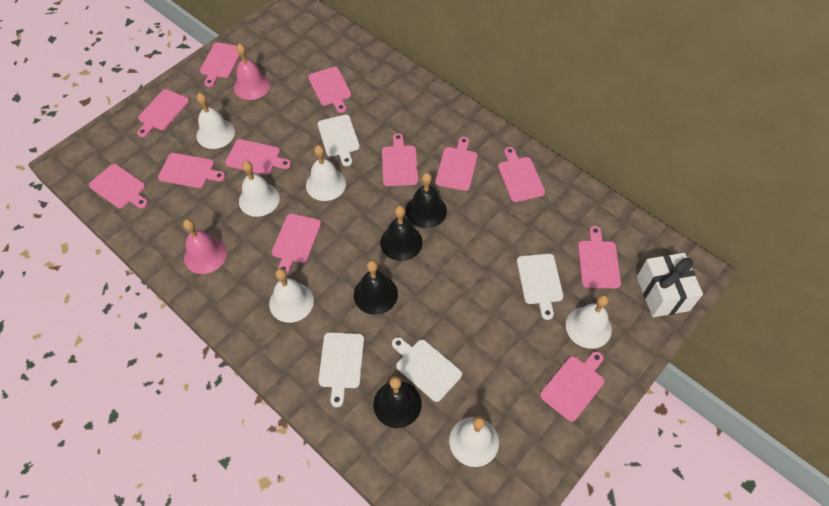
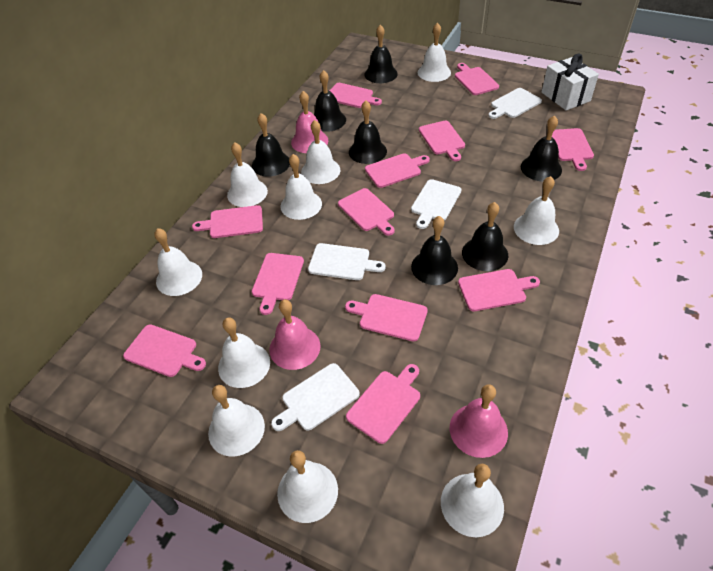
black bell: 4 -> 7
pink bell: 2 -> 3
white bell: 6 -> 10

